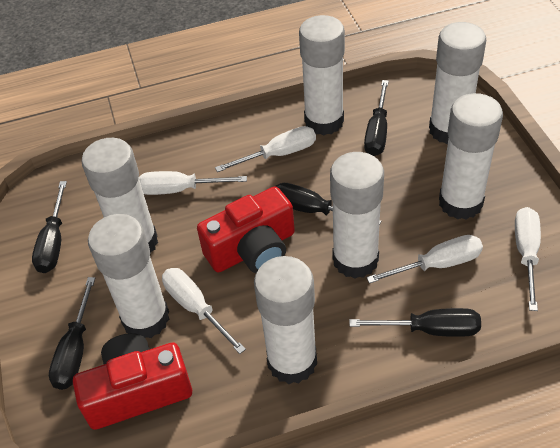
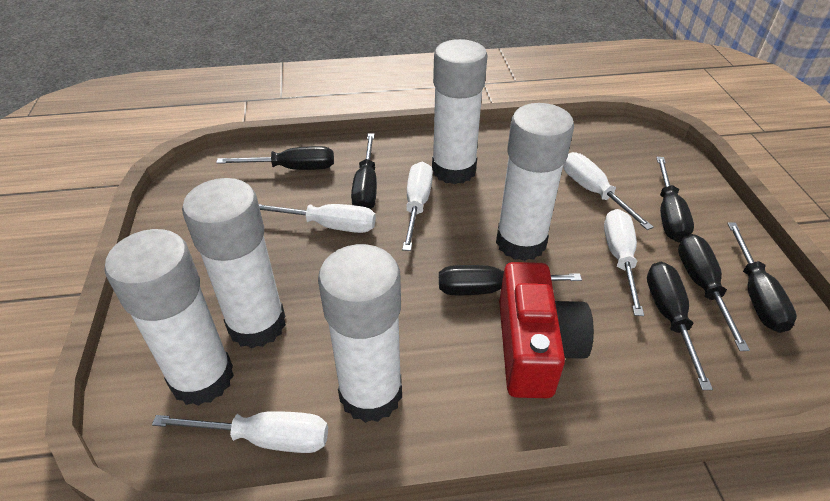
black screwdriver: 5 -> 7
red camera: 2 -> 1
white glue stick: 7 -> 5

